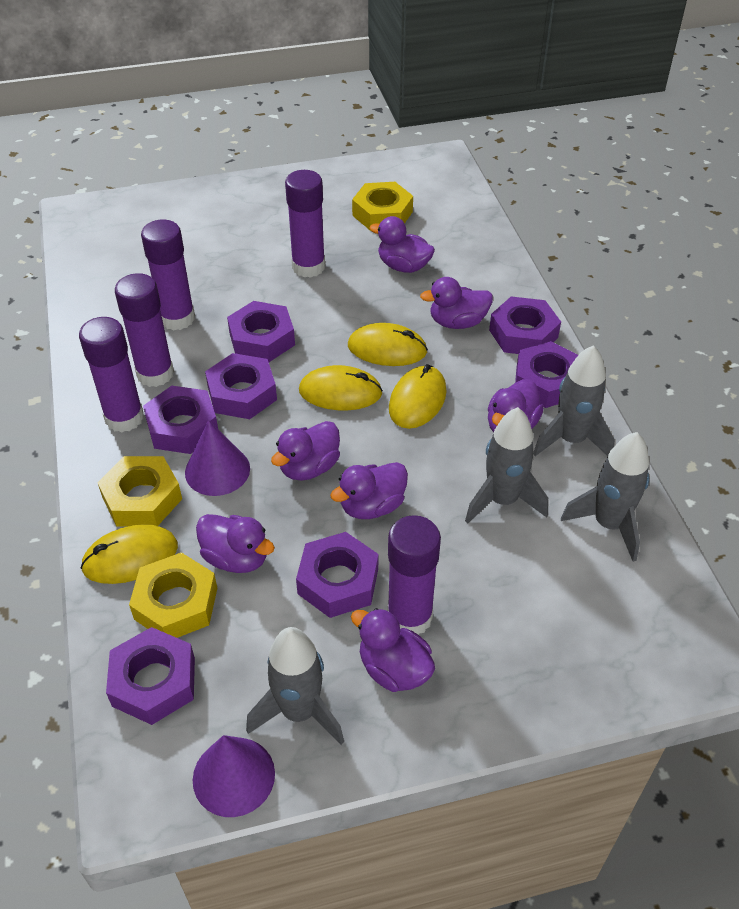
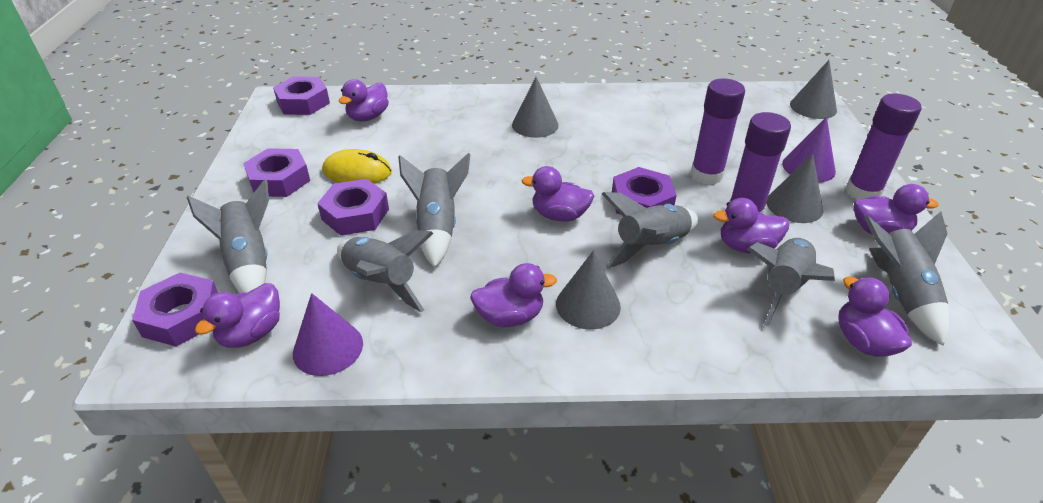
grey cone: 0 -> 4
grey rocket: 4 -> 6
purple glue stick: 5 -> 3
purple nut: 7 -> 5
yellow mouse: 4 -> 1
yellow nut: 3 -> 0

